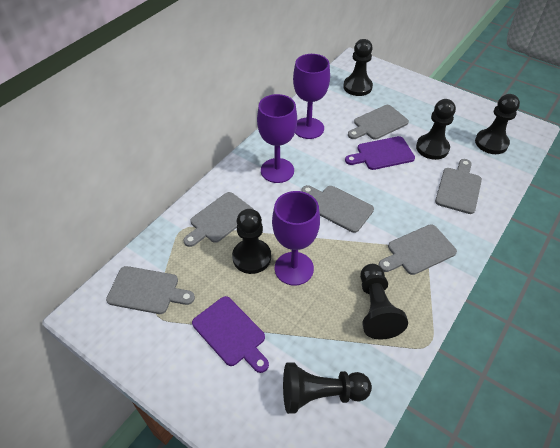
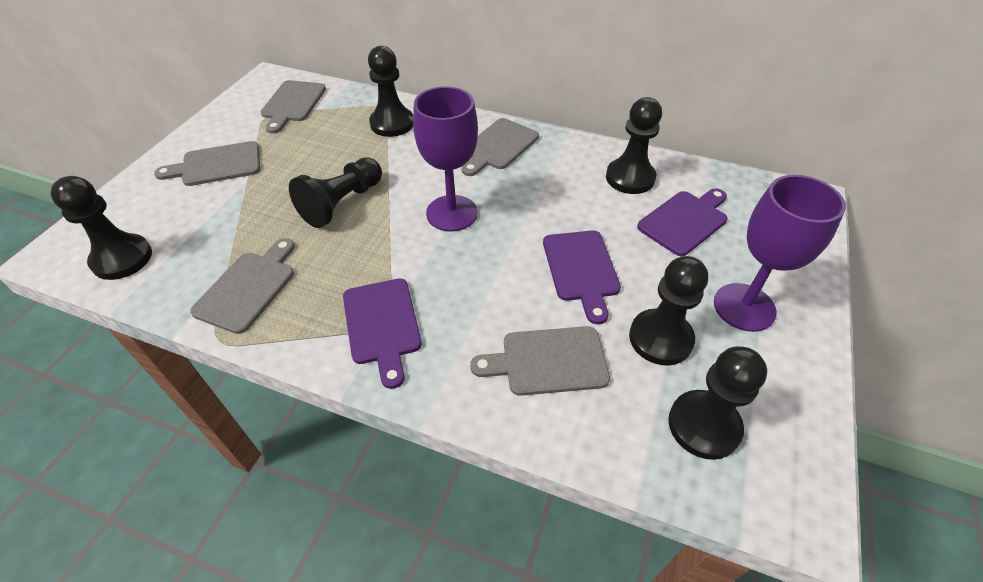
grey cutting board: 6 -> 5
purple cutting board: 2 -> 3
purple goblet: 3 -> 2

